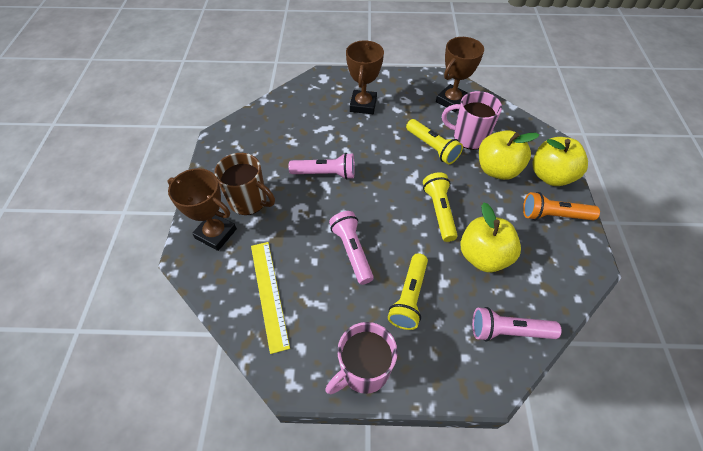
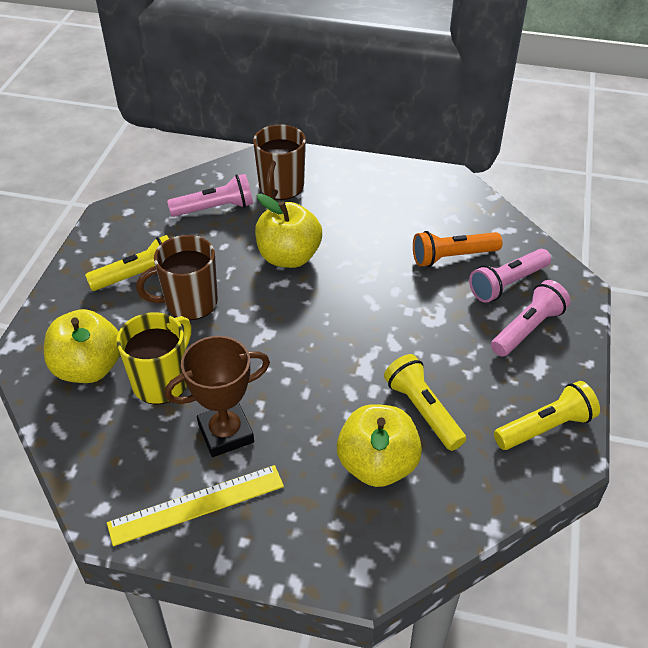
brown mug: 1 -> 2
brown trophy: 3 -> 1
pink mug: 2 -> 0
yellow mug: 0 -> 1

